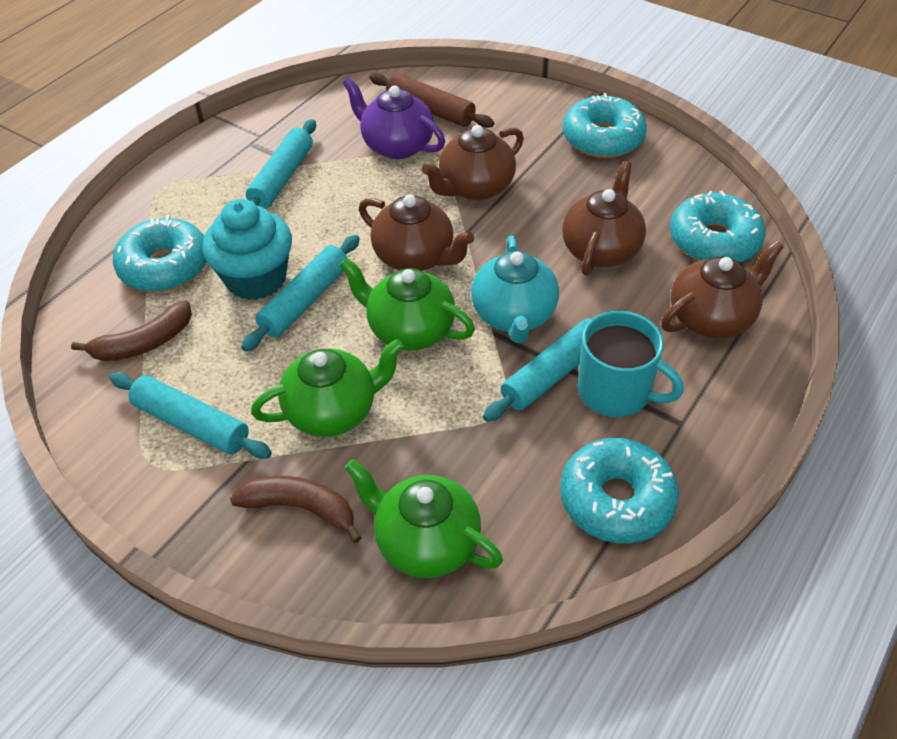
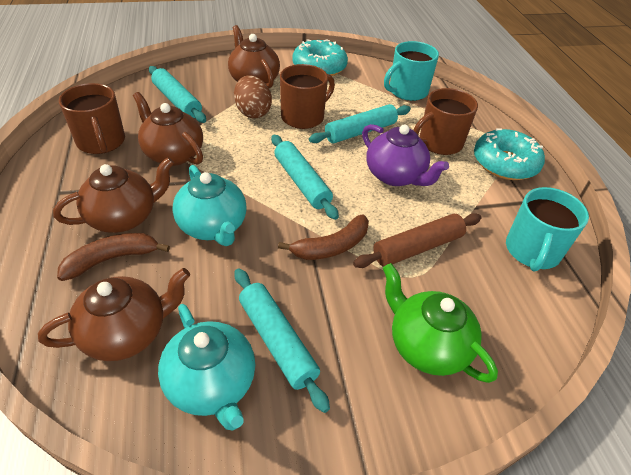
brown egg: 0 -> 1
brown mug: 0 -> 3
green teapot: 3 -> 1
turquoise cupcake: 1 -> 0
turquoise donut: 4 -> 2
turquoise mug: 1 -> 2
turquoise teapot: 1 -> 2

